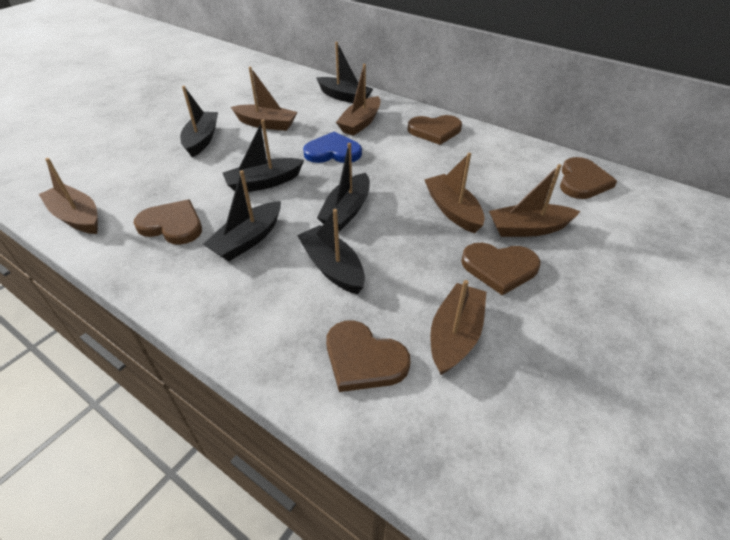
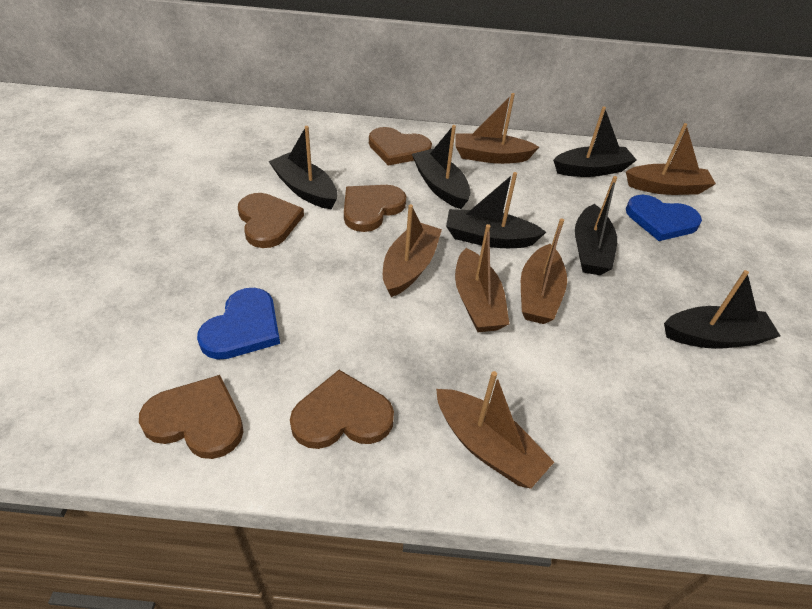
blue heart: 1 -> 2

